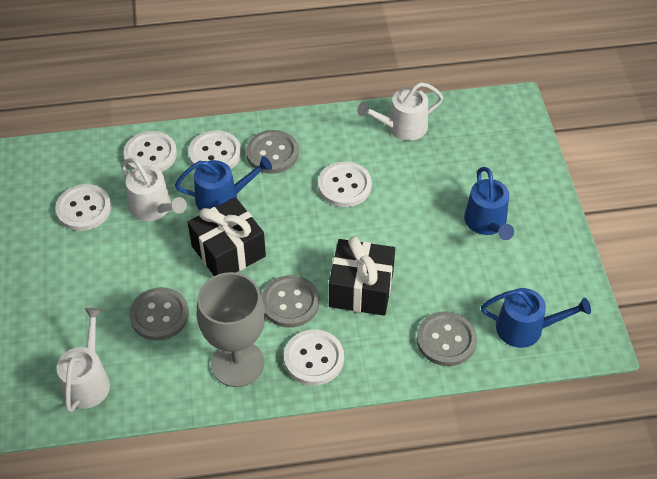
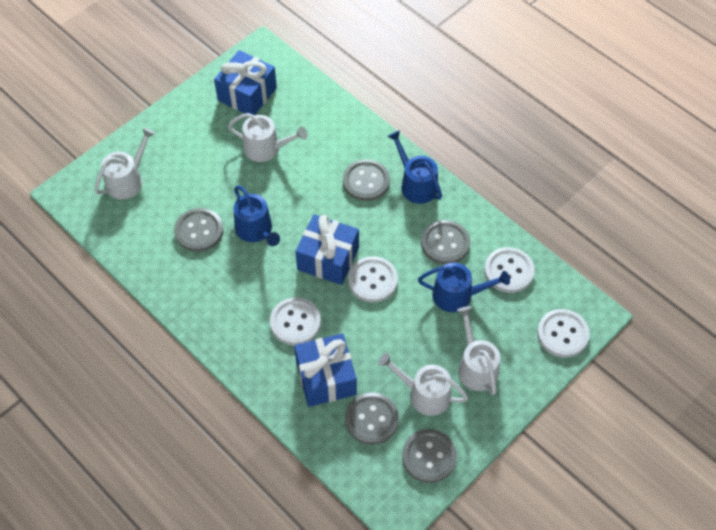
black gift: 2 -> 0
blue gift: 0 -> 3
grey button: 4 -> 5
grey goblet: 1 -> 0
white button: 5 -> 4
white watering can: 3 -> 4

